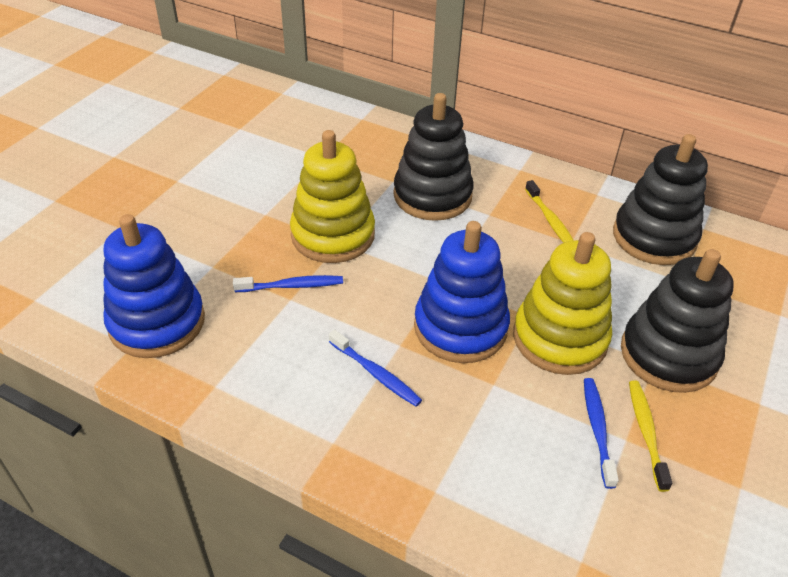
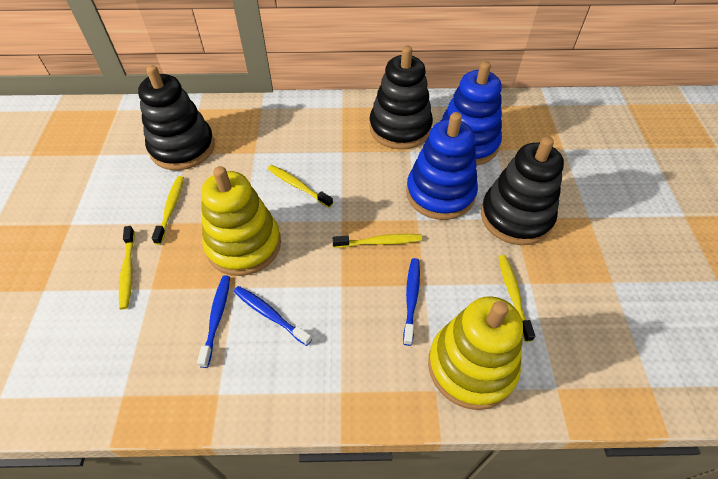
yellow toothbrush: 2 -> 5

